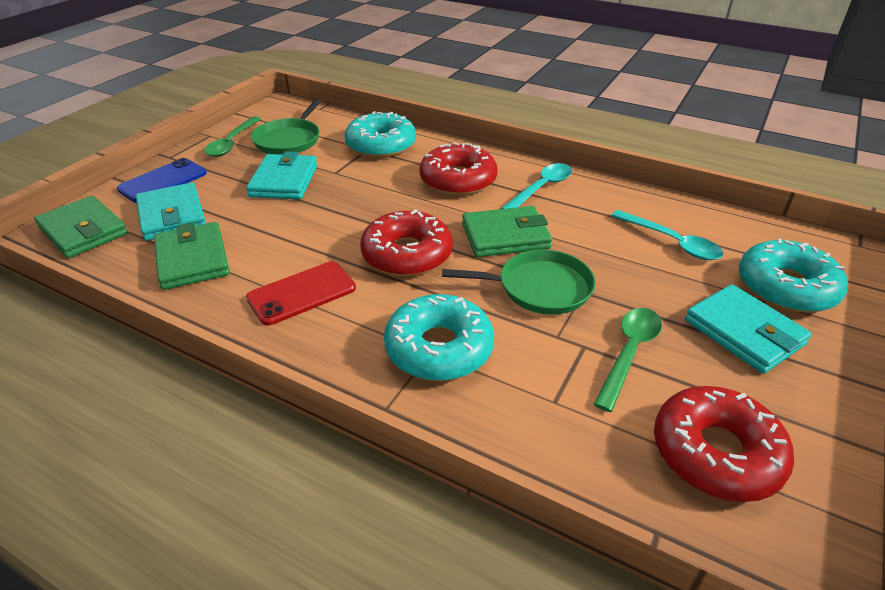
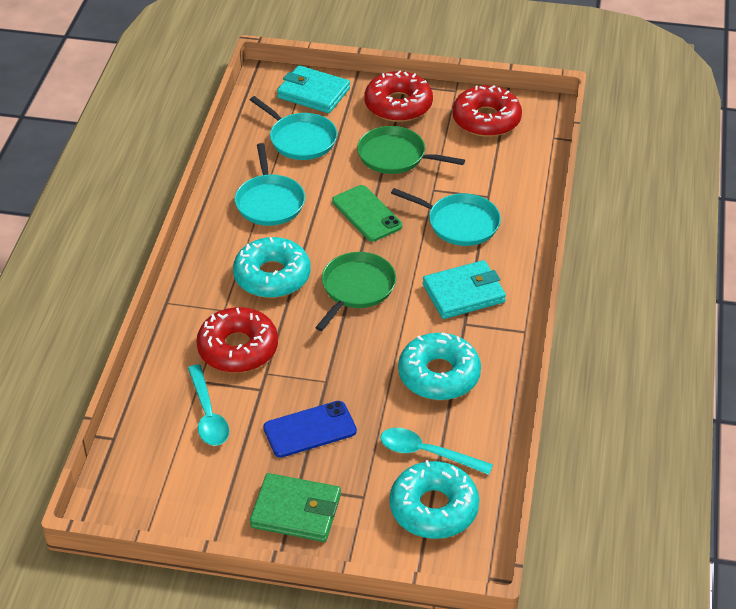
green phone: 0 -> 1
green spoon: 2 -> 0
green wallet: 3 -> 1
red phone: 1 -> 0
turquoise pan: 0 -> 3
turquoise wallet: 3 -> 2

